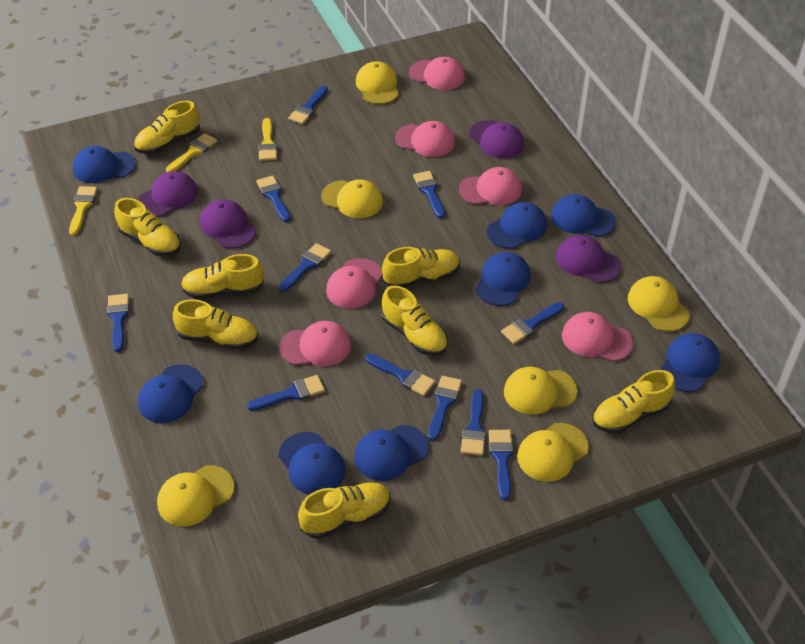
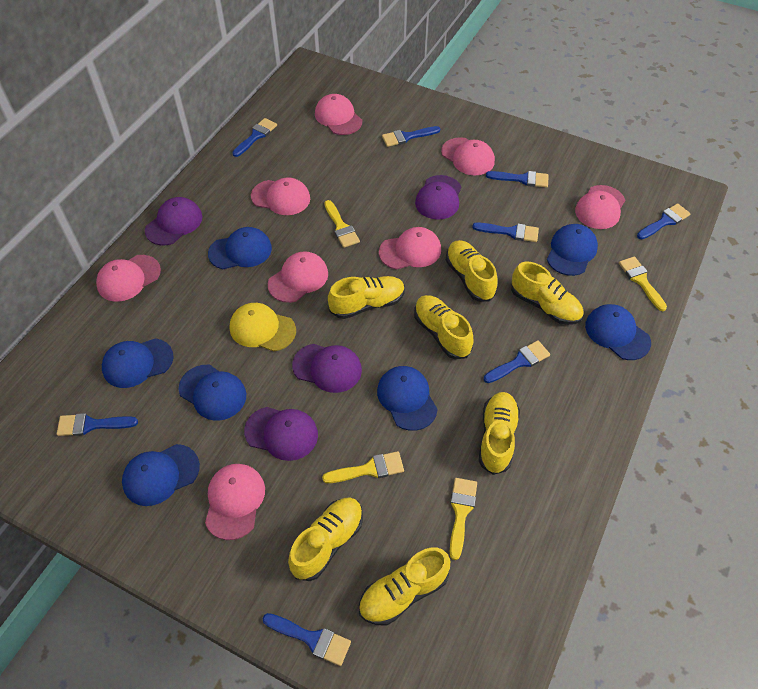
blue brush: 11 -> 8
blue cap: 8 -> 7
pink cap: 6 -> 8
yellow brush: 3 -> 4
yellow cap: 6 -> 1
yellow shoe: 8 -> 7

